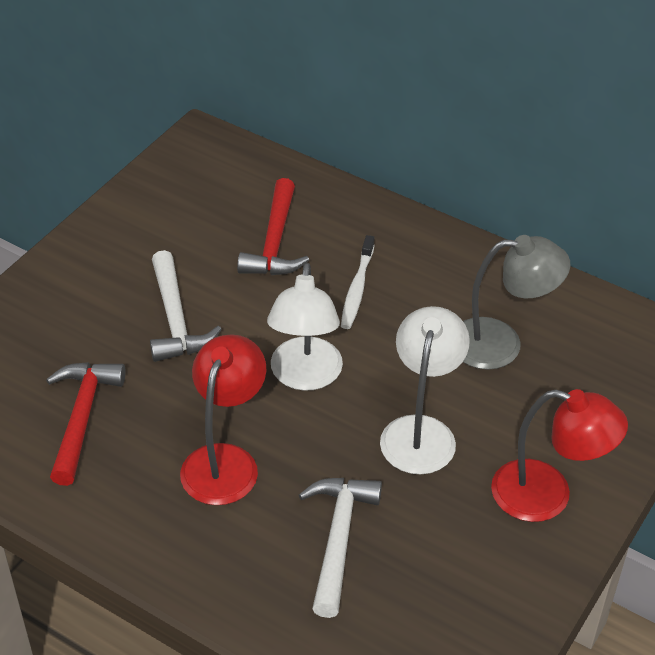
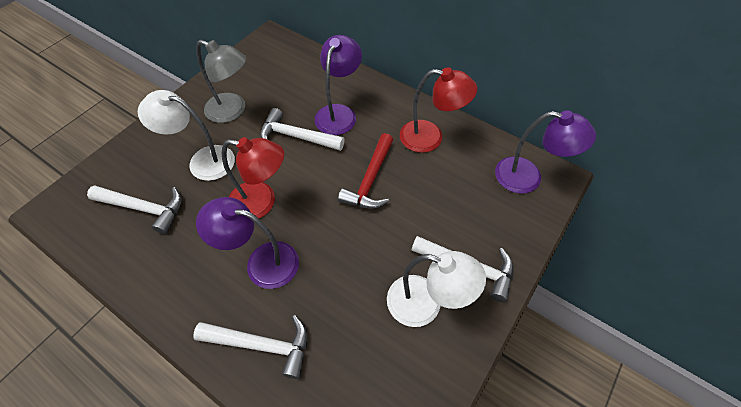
purple lamp: 0 -> 3
red hammer: 2 -> 1
white hammer: 2 -> 4
white toothbrush: 1 -> 0

